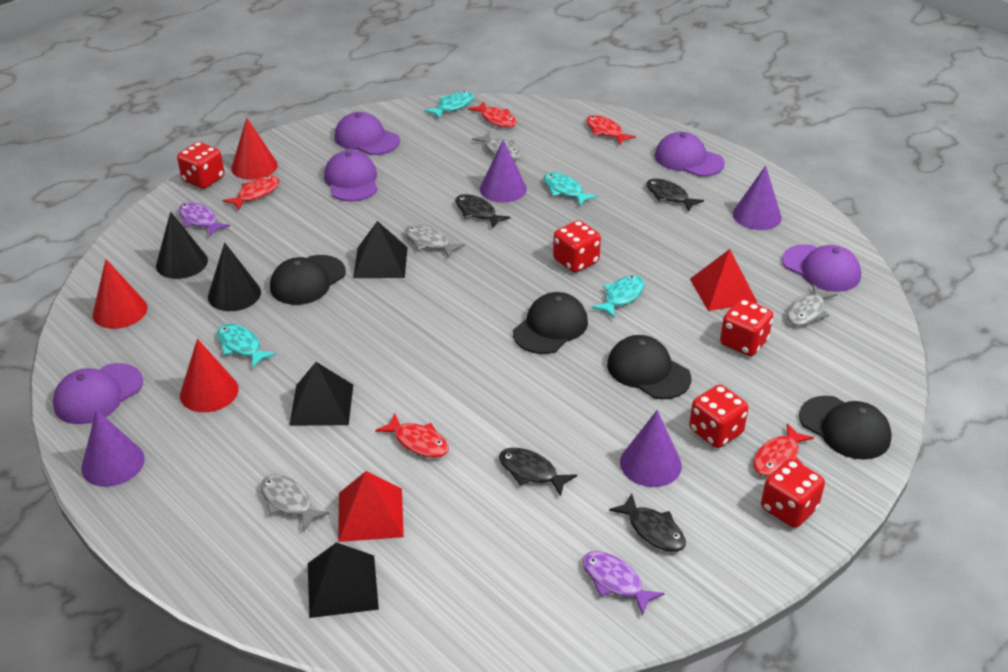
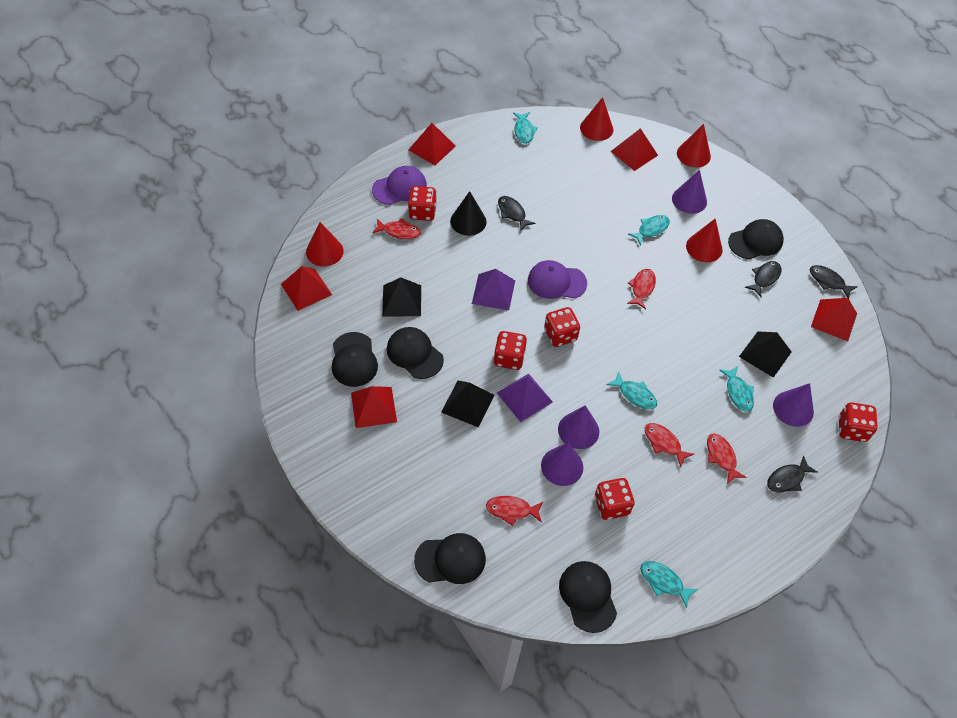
black cap: 4 -> 5
black cone: 2 -> 1
grey fish: 4 -> 0
purple cap: 5 -> 2
purple fish: 2 -> 0
purple pyramid: 0 -> 2
red cone: 3 -> 4
red pyramid: 2 -> 5
turquoise fish: 4 -> 5

